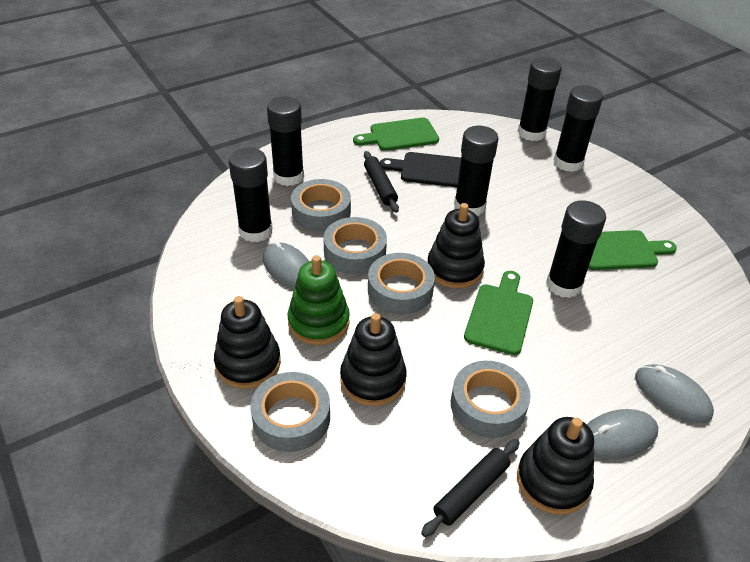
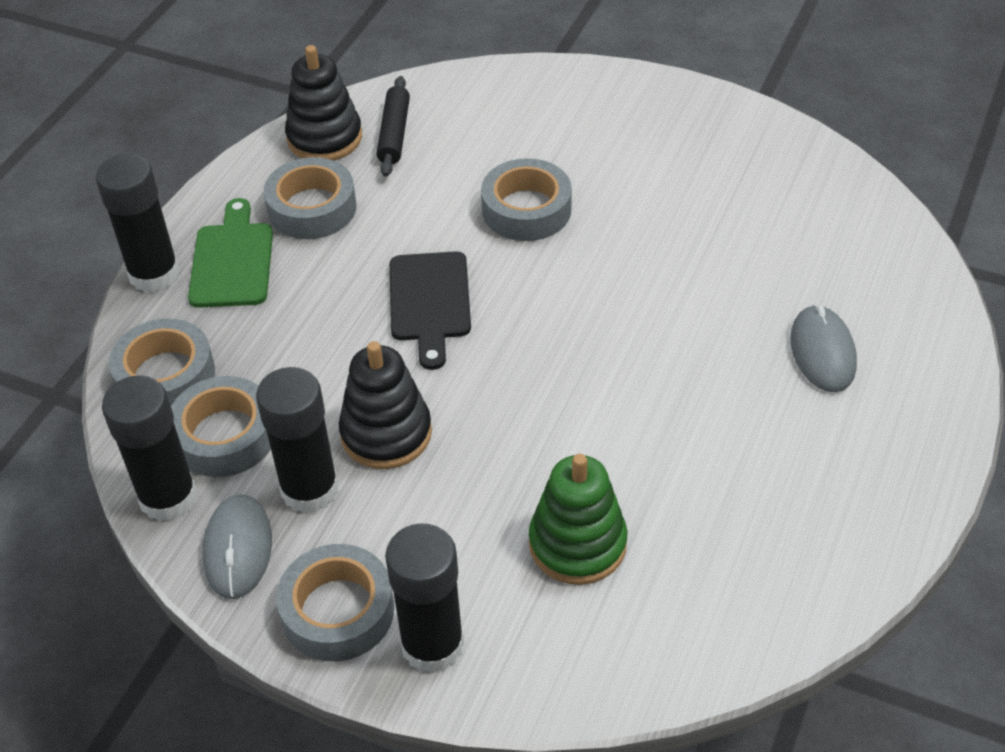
black glue stick: 6 -> 4
black rolling pin: 2 -> 1
black stacking toy: 4 -> 2
green cutting board: 3 -> 1
grey mouse: 3 -> 2

